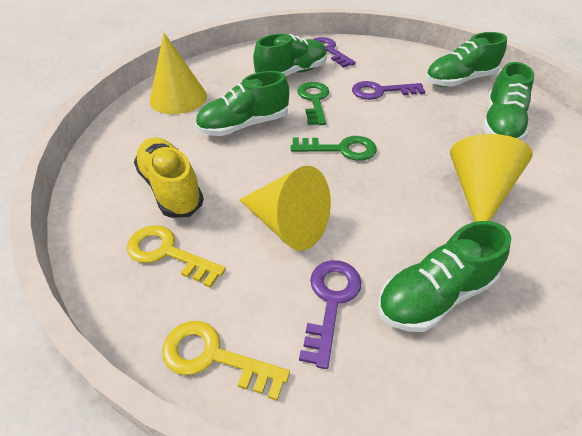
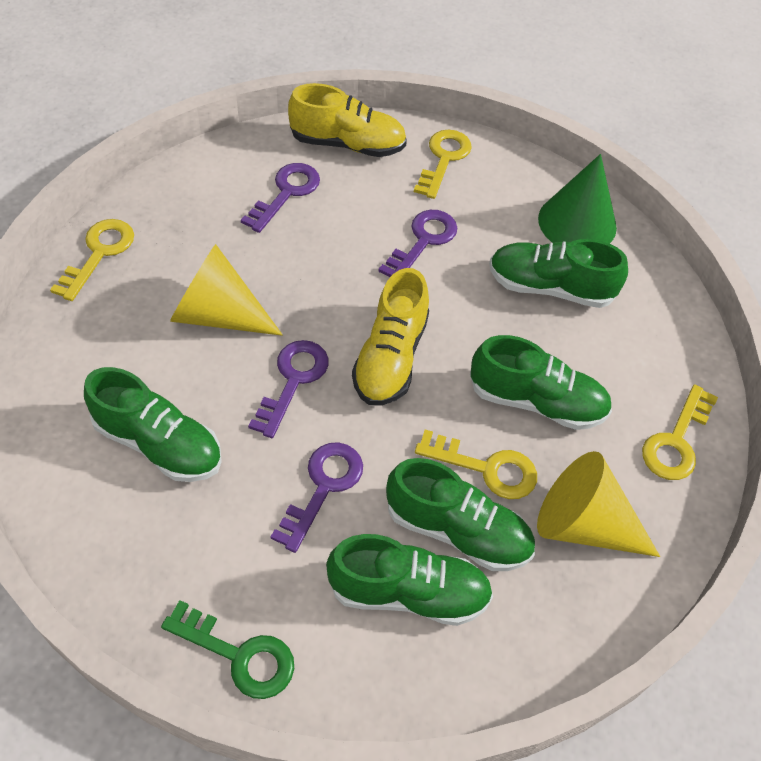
green cone: 0 -> 1
green key: 2 -> 1
purple key: 3 -> 4
yellow cone: 3 -> 2
yellow key: 2 -> 4
yellow shoe: 1 -> 2

